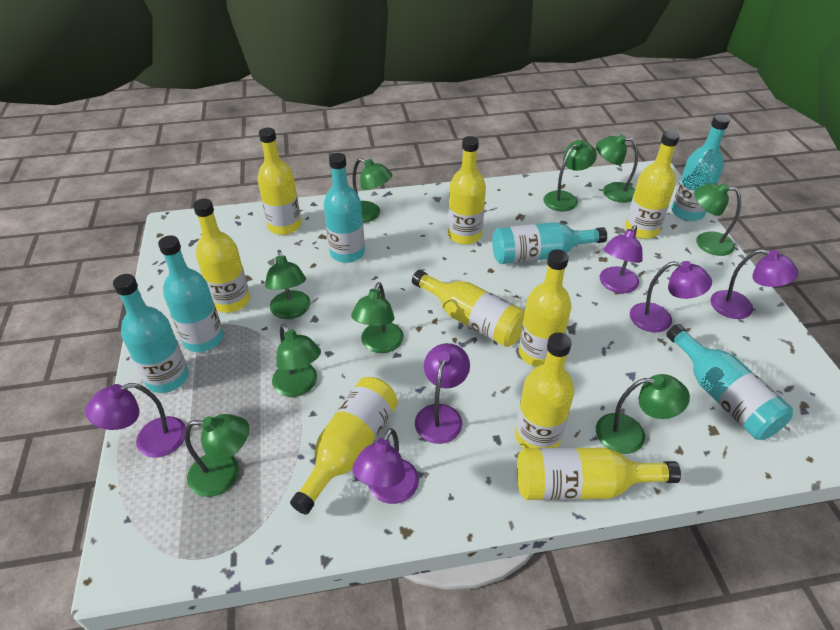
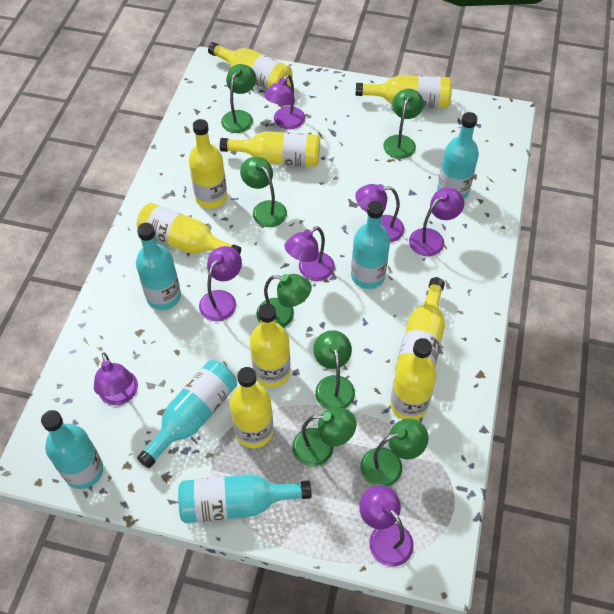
green lamp: 9 -> 7
purple lamp: 6 -> 7

